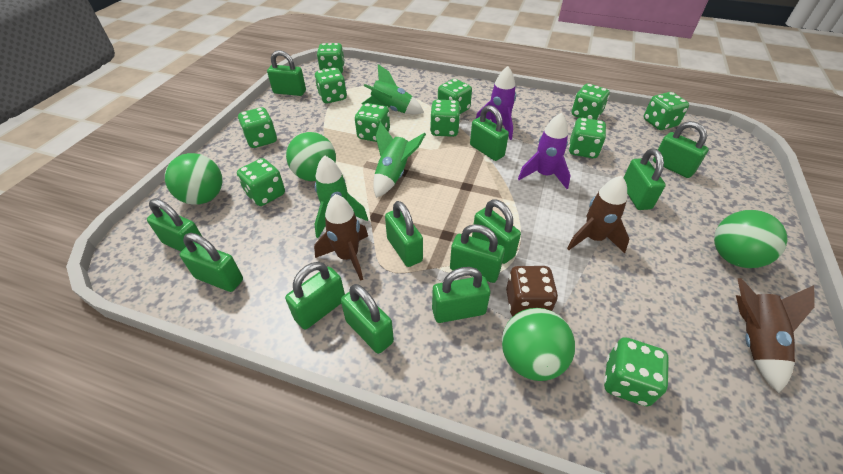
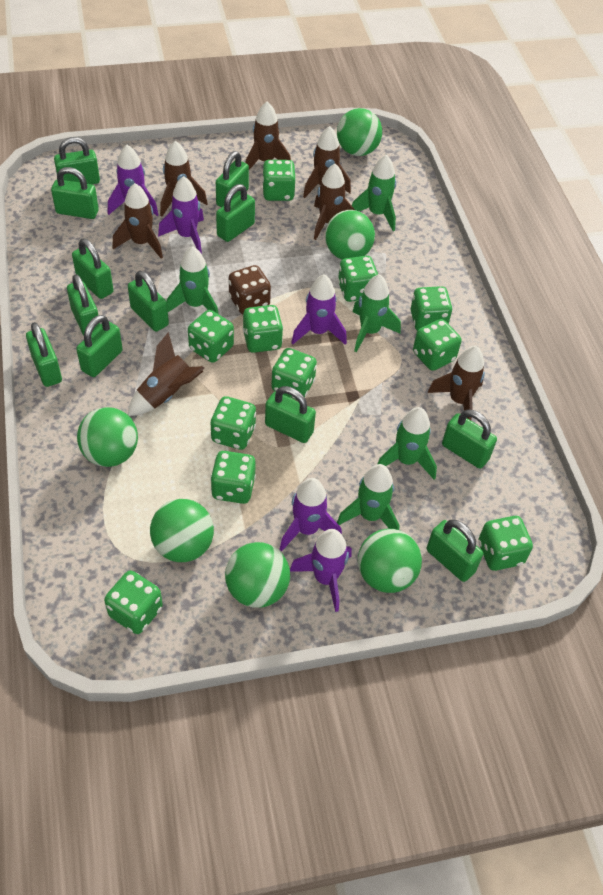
brown rocket: 3 -> 7
green ball: 4 -> 6
green rocket: 3 -> 5
purple rocket: 2 -> 5

